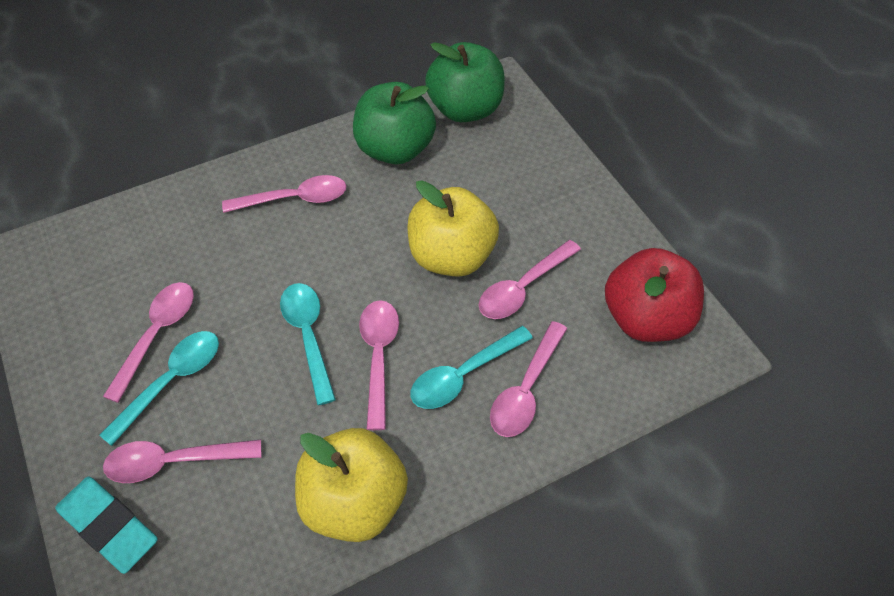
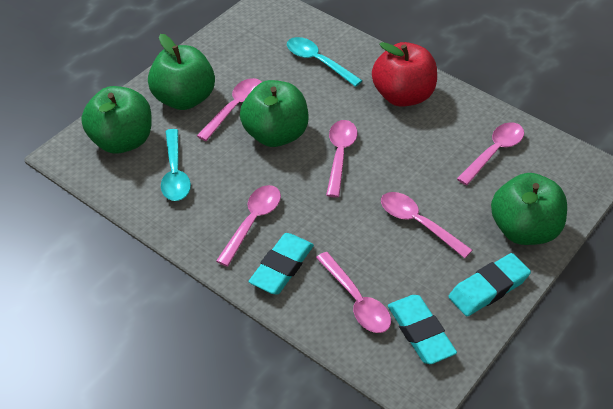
green apple: 2 -> 4
turquoise eraser: 1 -> 3
turquoise spoon: 3 -> 2
yellow apple: 2 -> 0

